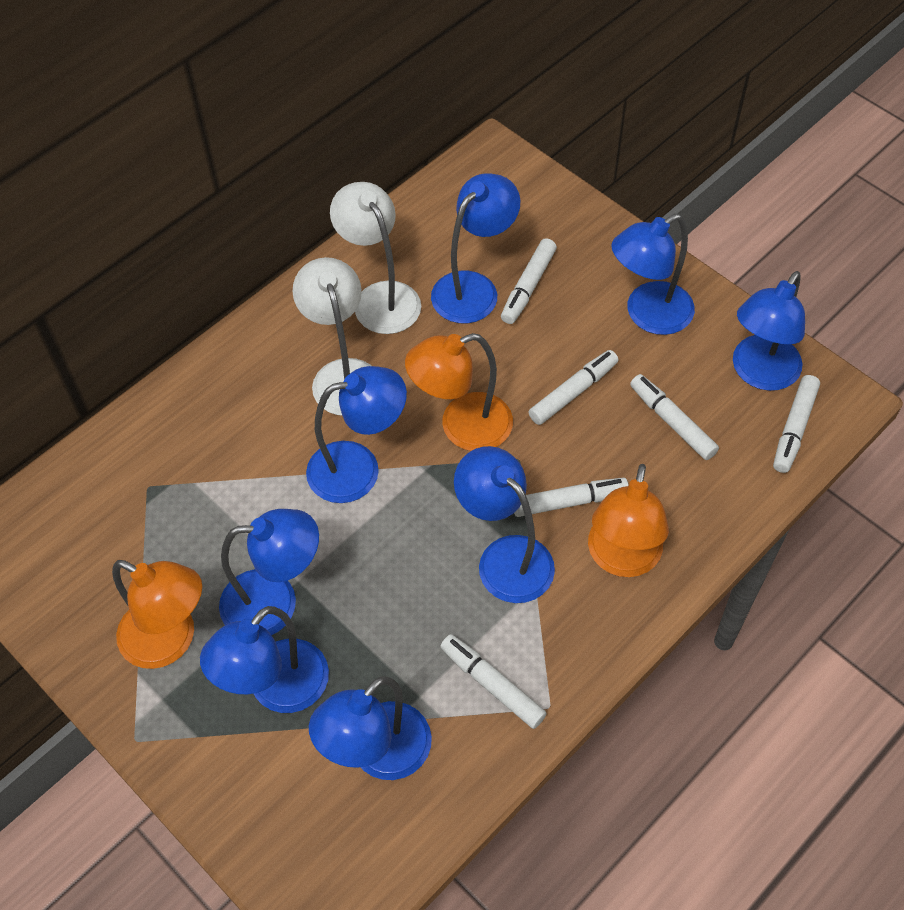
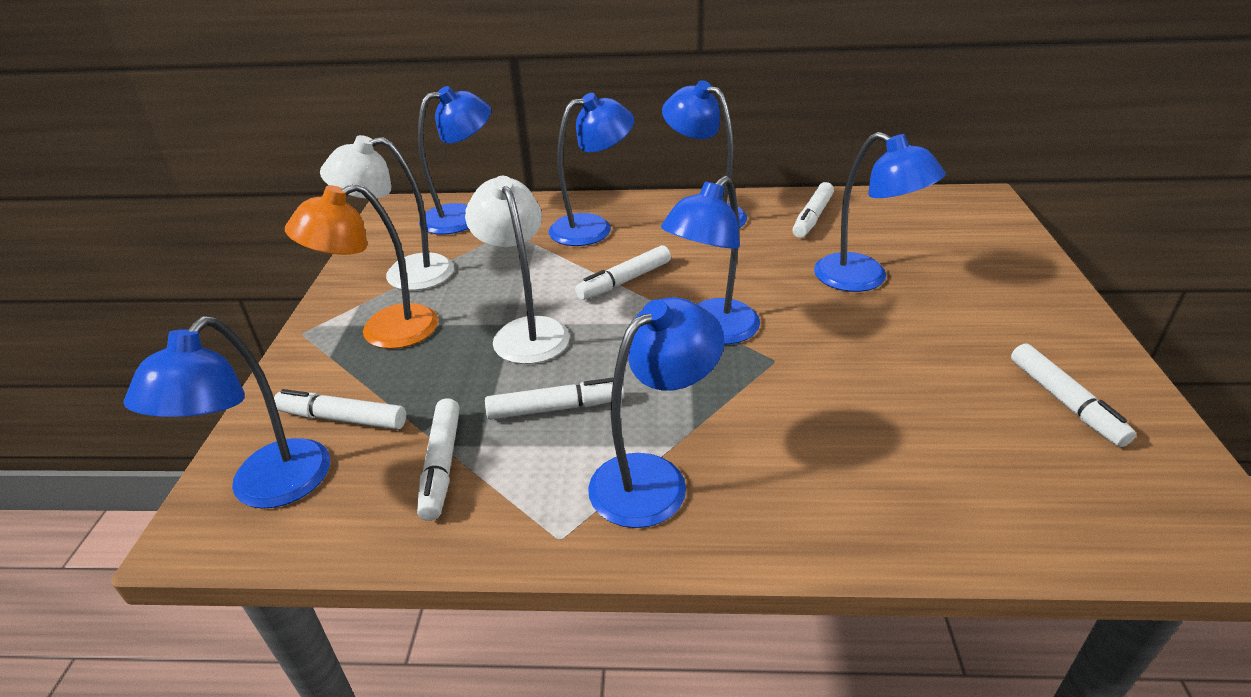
blue lamp: 8 -> 7
orange lamp: 3 -> 1

